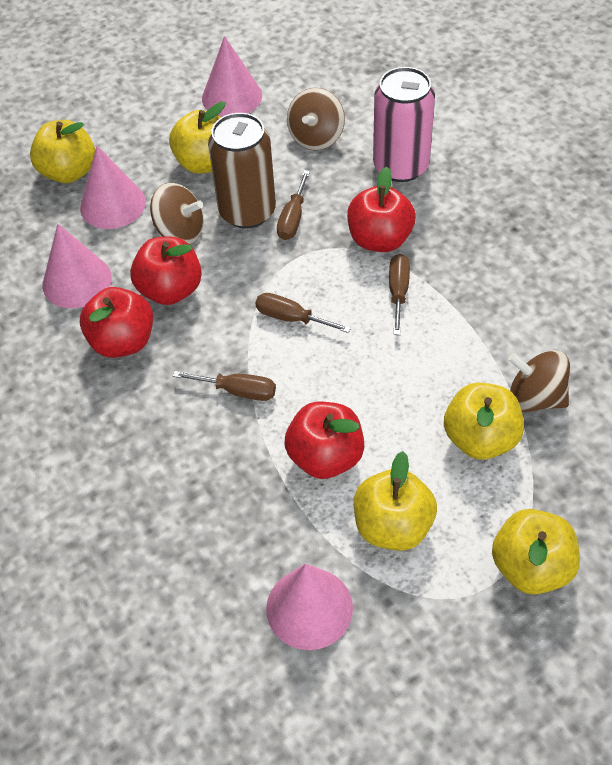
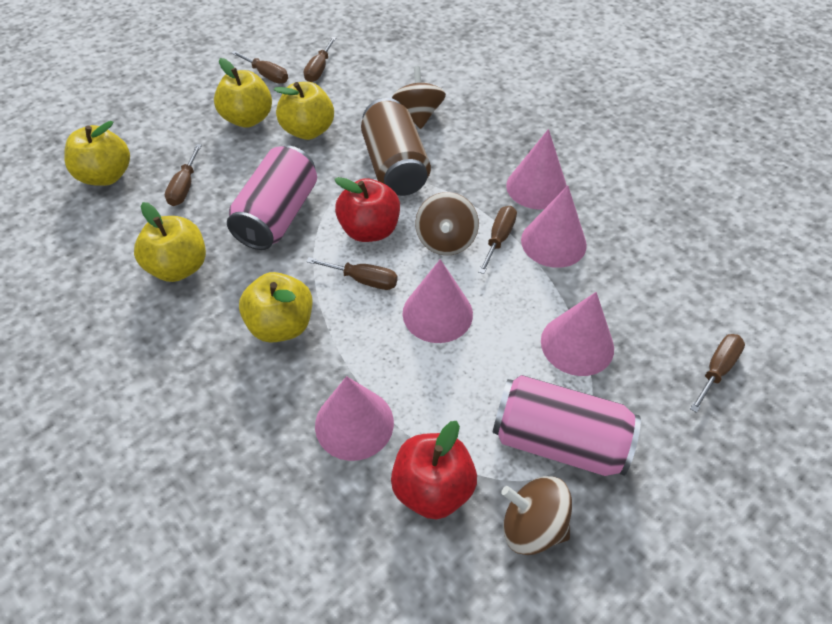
brown screwdriver: 4 -> 6
pink can: 1 -> 2
pink cone: 4 -> 5
red apple: 4 -> 2

